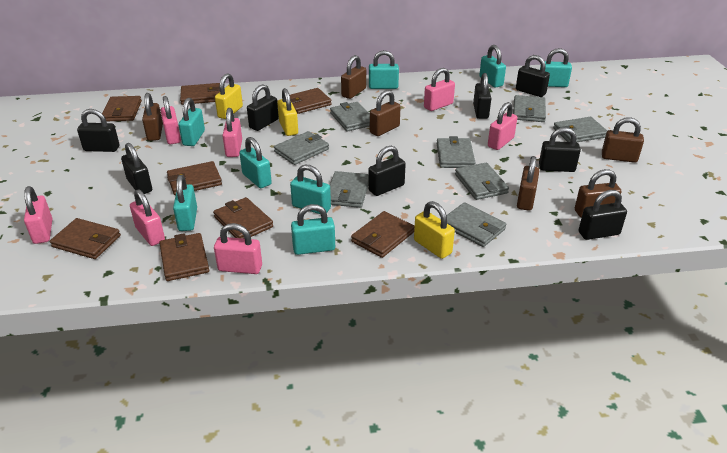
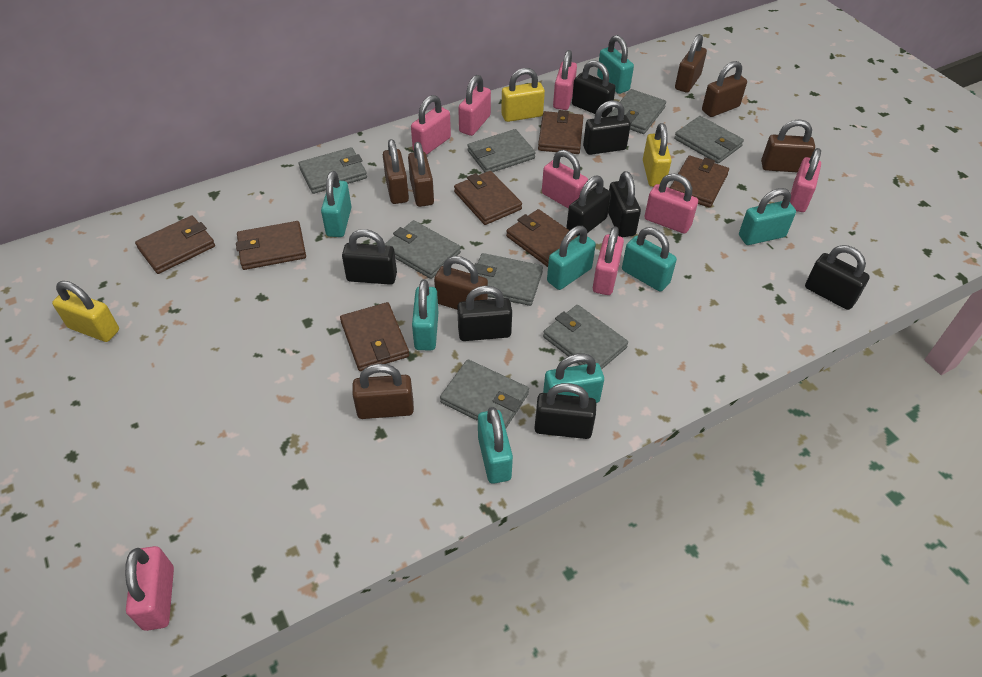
brown padlock: 6 -> 7
brown wallet: 8 -> 7
pink padlock: 7 -> 8

